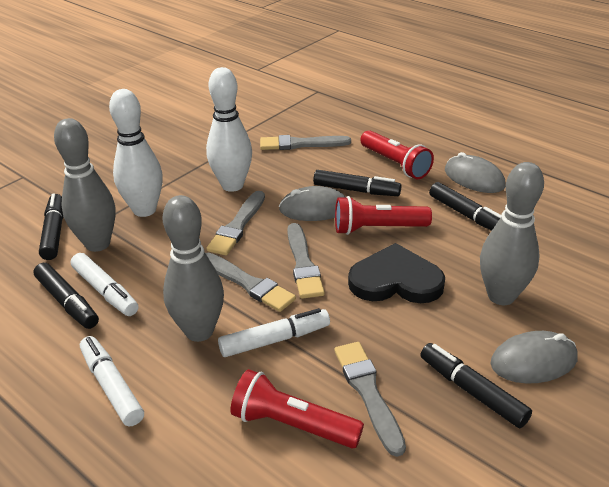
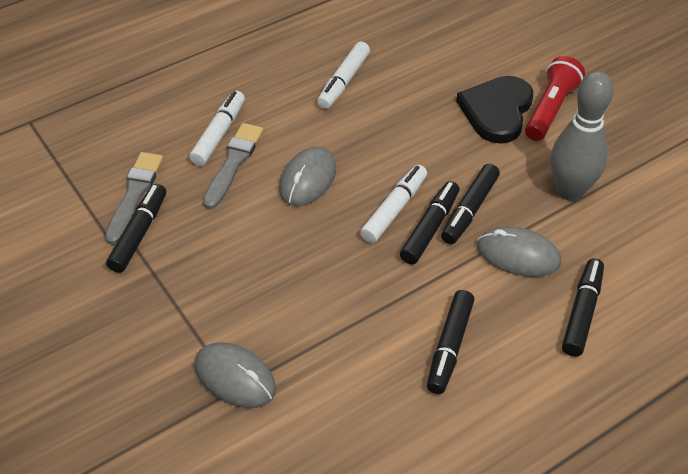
grey bowling pin: 3 -> 1
grey brush: 5 -> 2
red flashlight: 3 -> 1
white bowling pin: 2 -> 0

